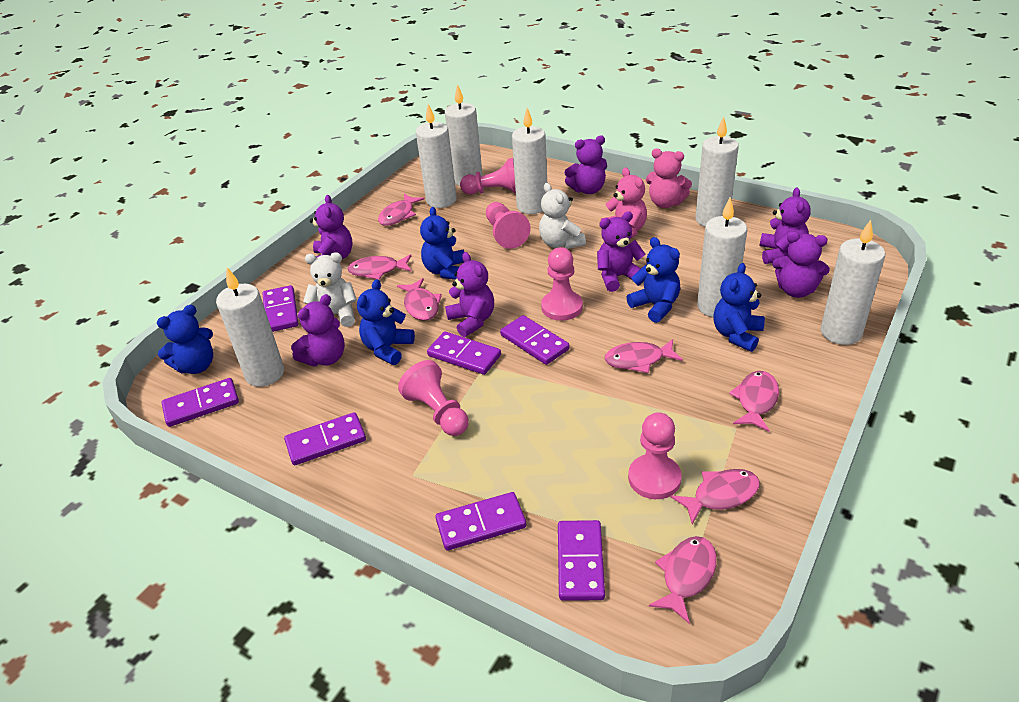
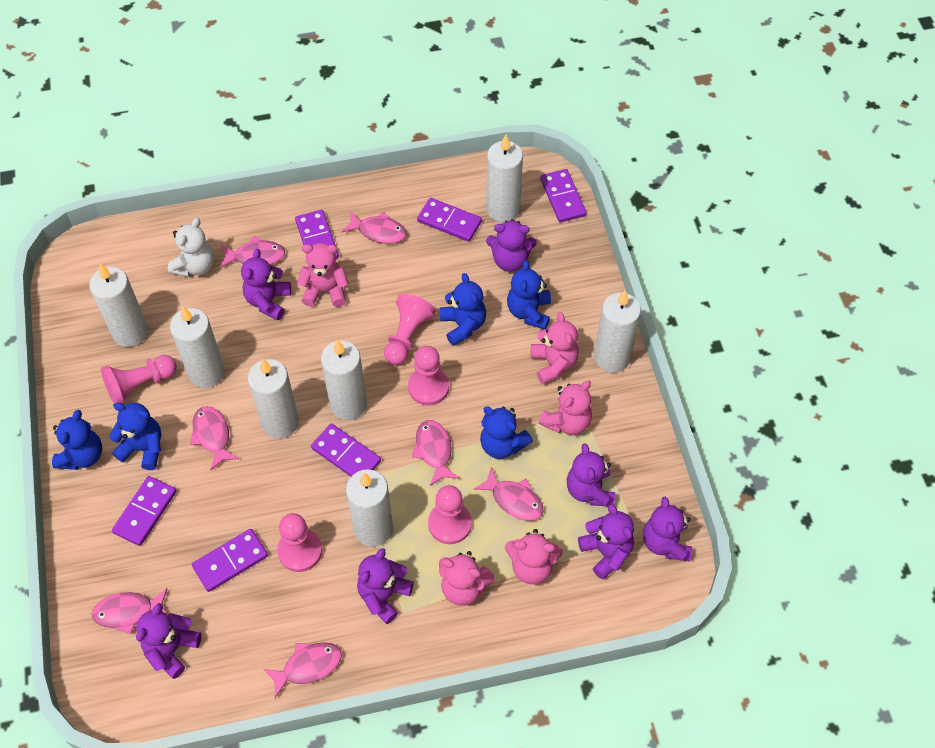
pink teddy bear: 2 -> 5
purple domino: 7 -> 6
white teddy bear: 2 -> 1

